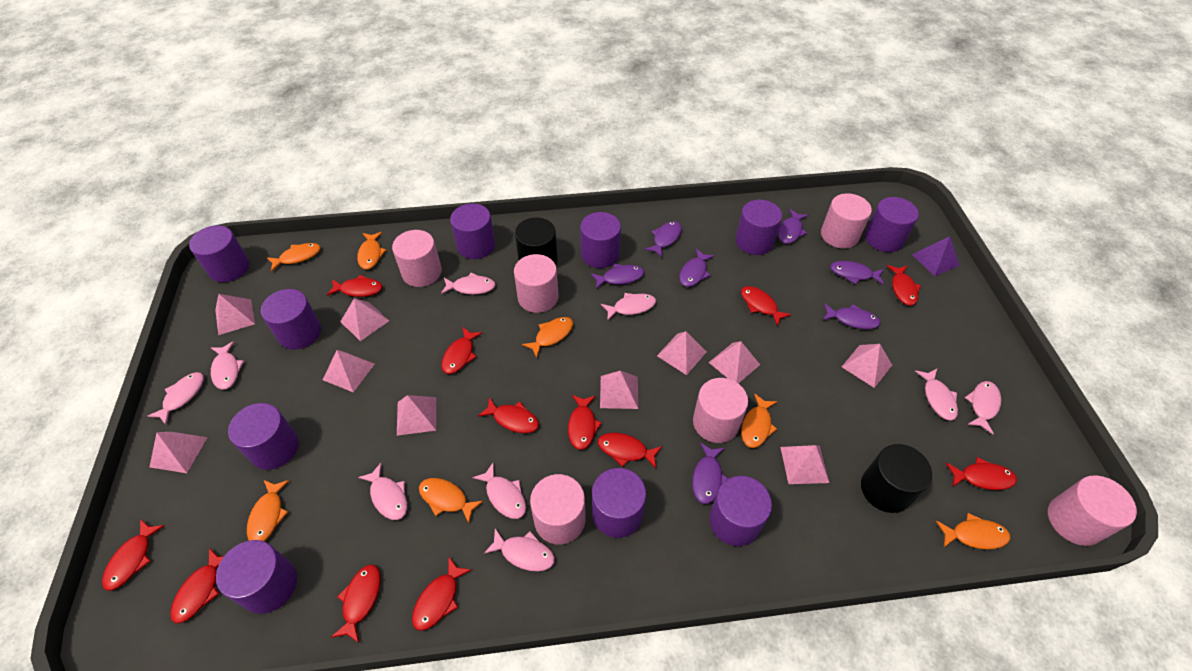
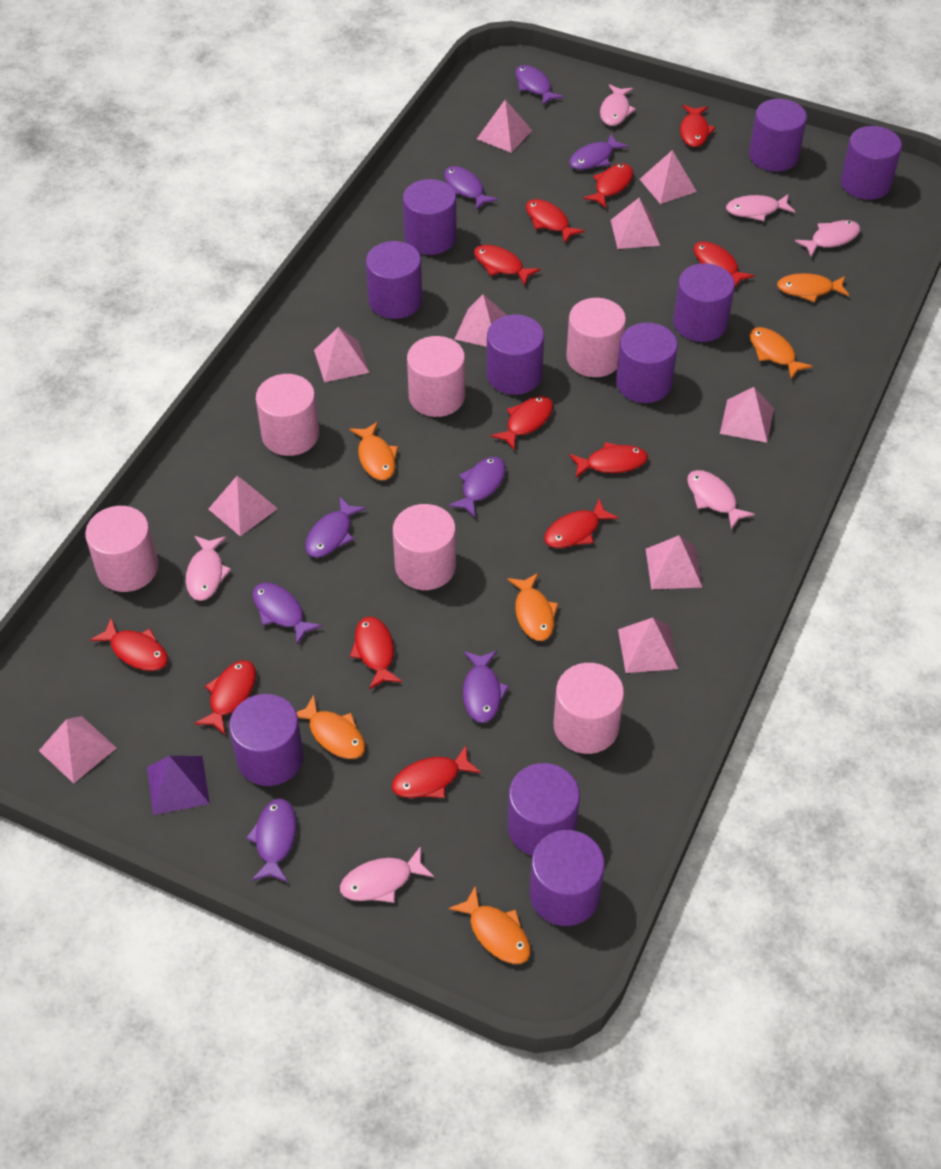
black cylinder: 2 -> 0
orange fish: 7 -> 6
pink fish: 9 -> 6
purple fish: 7 -> 8

